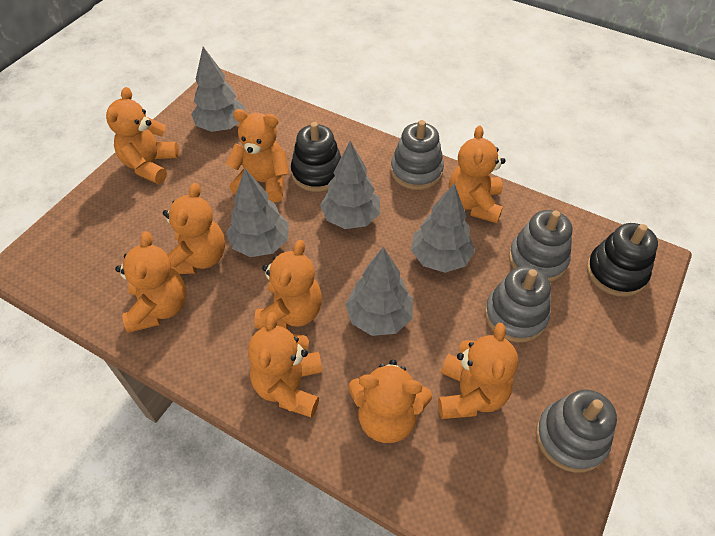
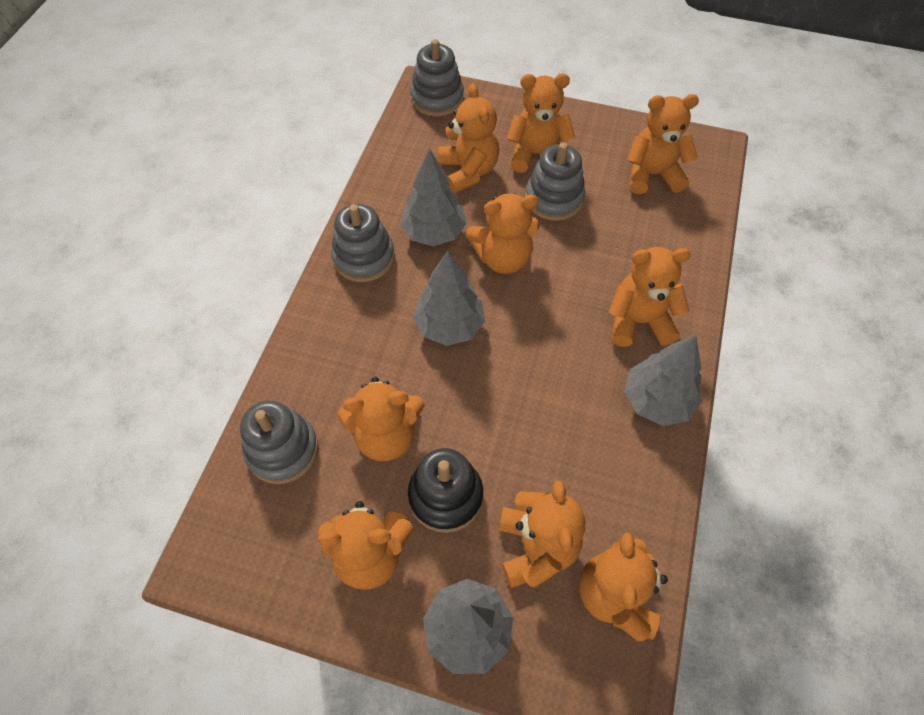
black stacking toy: 2 -> 1
grey tree: 5 -> 4

